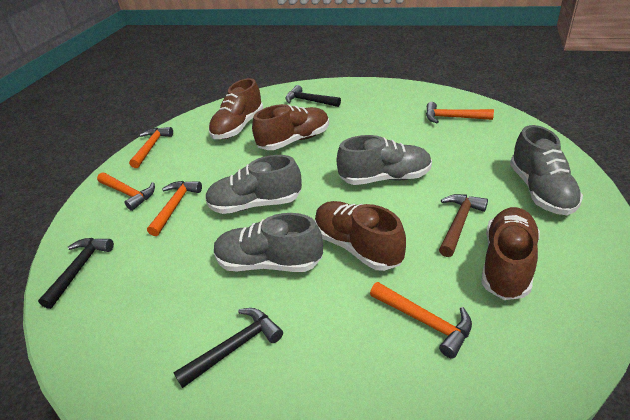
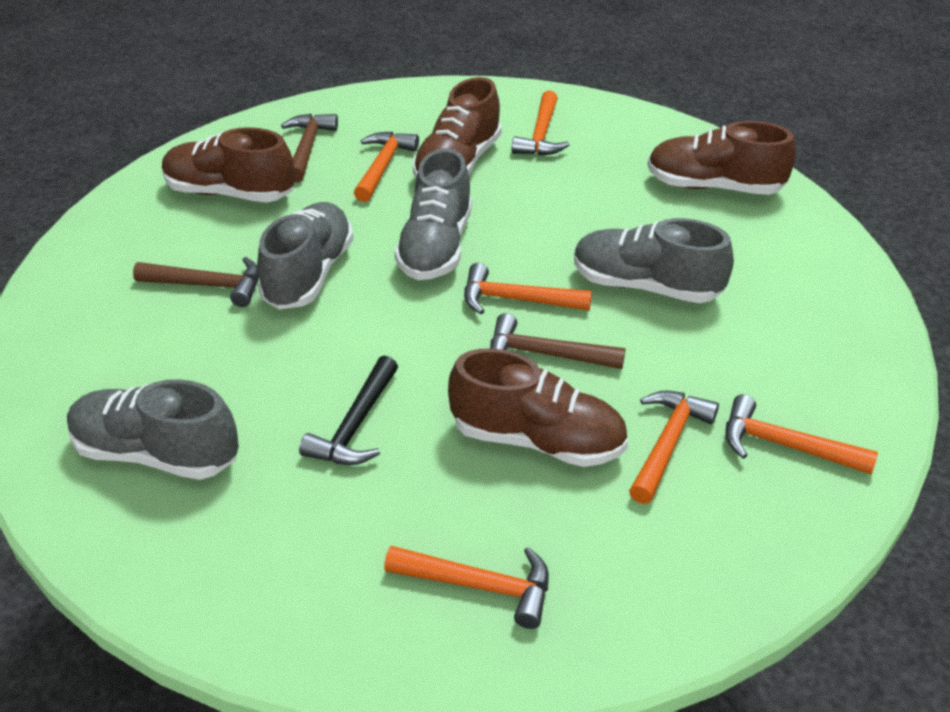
black hammer: 3 -> 1
brown hammer: 1 -> 3
orange hammer: 5 -> 6

